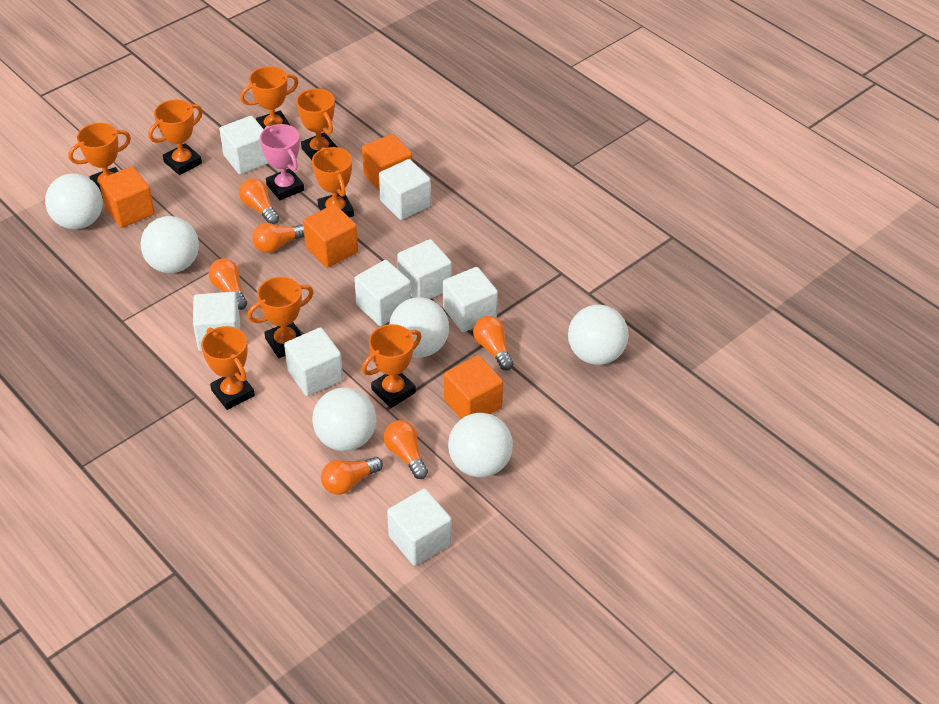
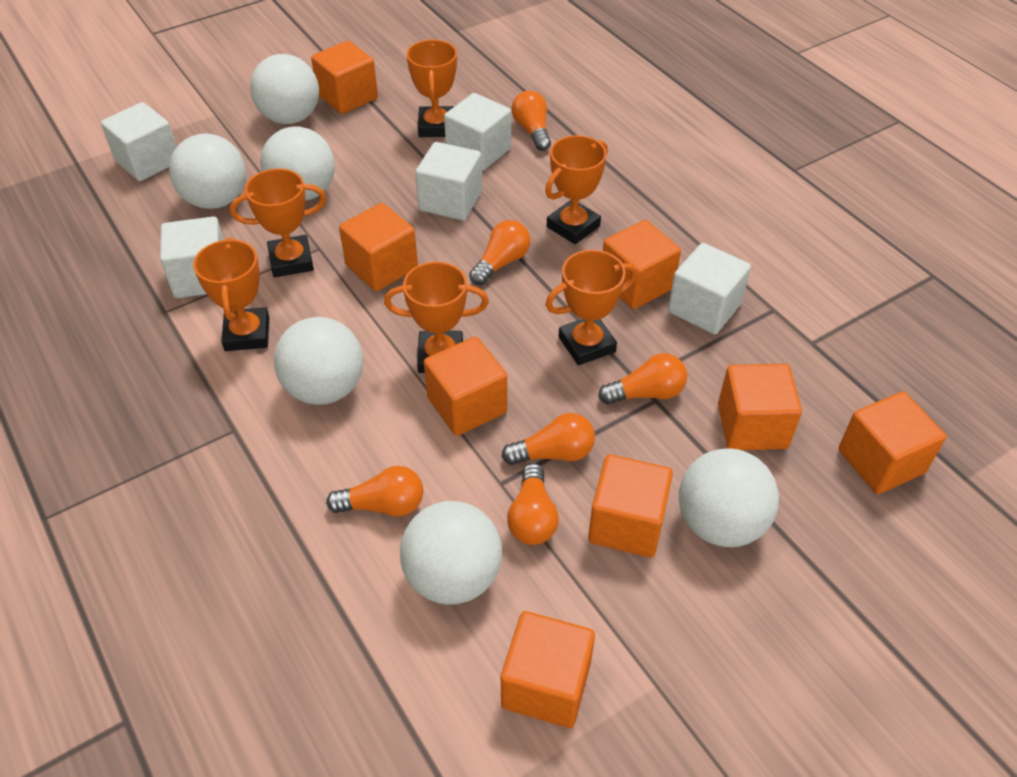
orange cube: 4 -> 8
orange trophy: 8 -> 6
pink trophy: 1 -> 0
white cube: 8 -> 5

